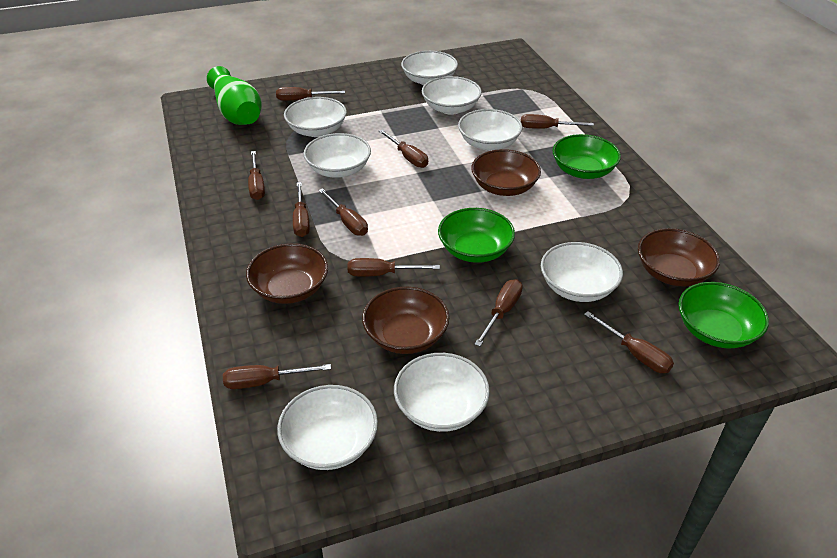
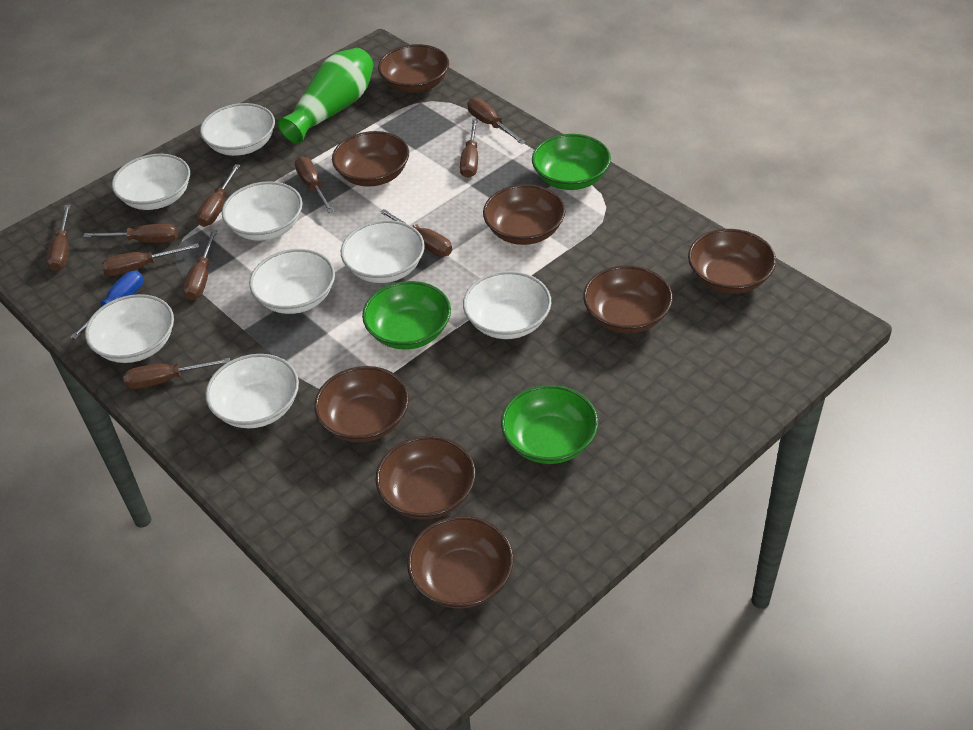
blue screwdriver: 0 -> 1
brown bowl: 4 -> 8

